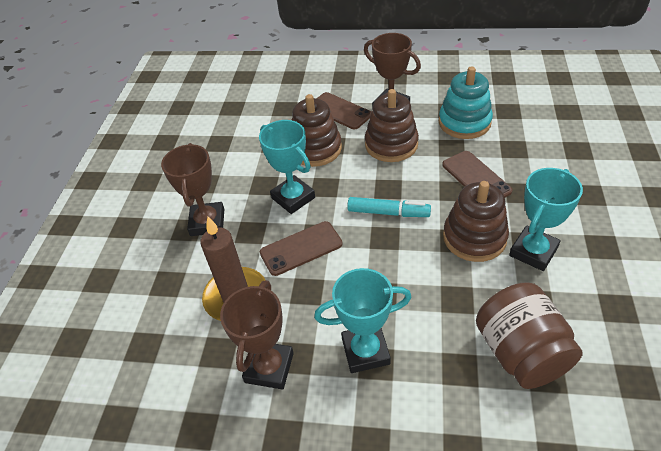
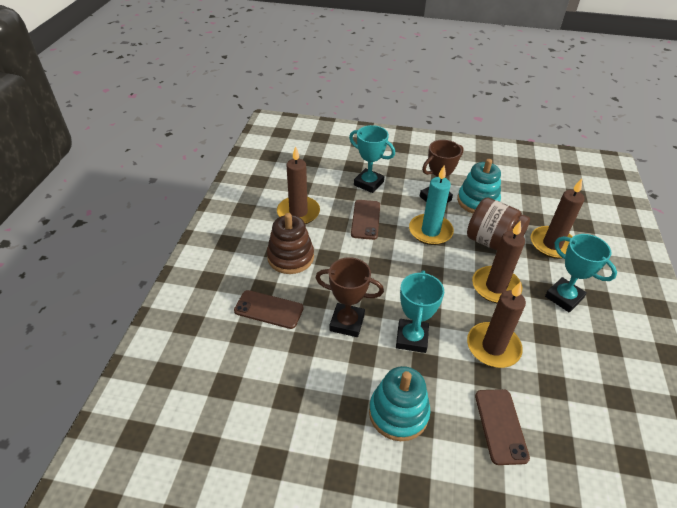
brown candle: 1 -> 4
brown stacking toy: 3 -> 1
brown trophy: 3 -> 2
turquoise candle: 0 -> 1
turquoise marker: 1 -> 0
turquoise stacking toy: 1 -> 2

